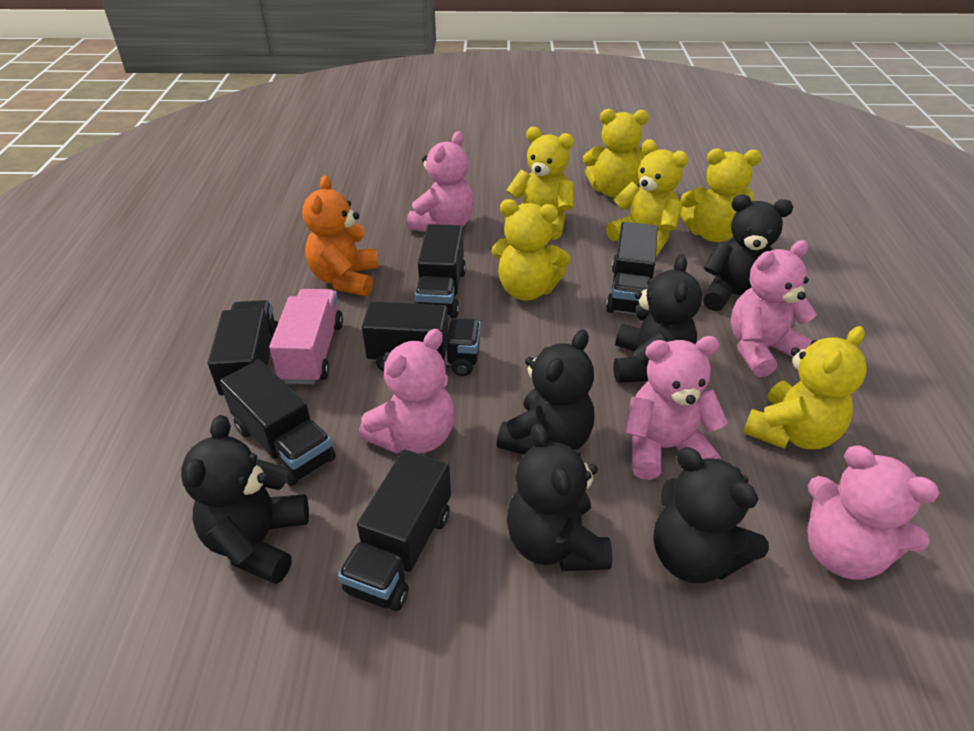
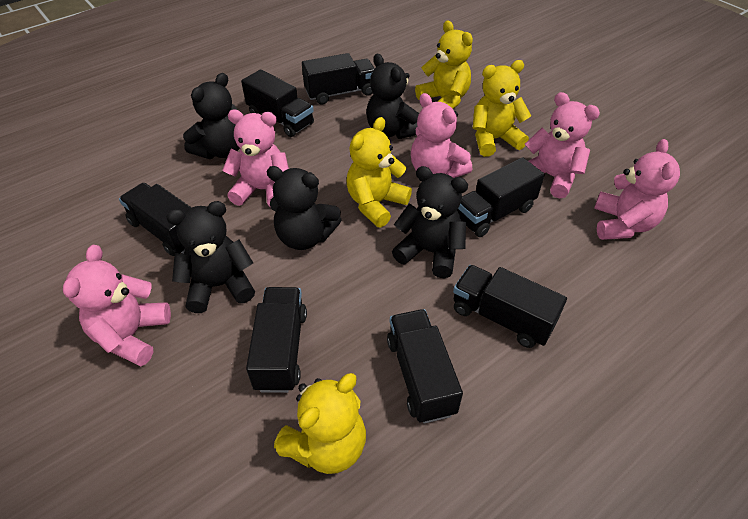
black teddy bear: 6 -> 5
black truck: 6 -> 7
orange teddy bear: 1 -> 0
pink truck: 1 -> 0
yellow teddy bear: 6 -> 4

